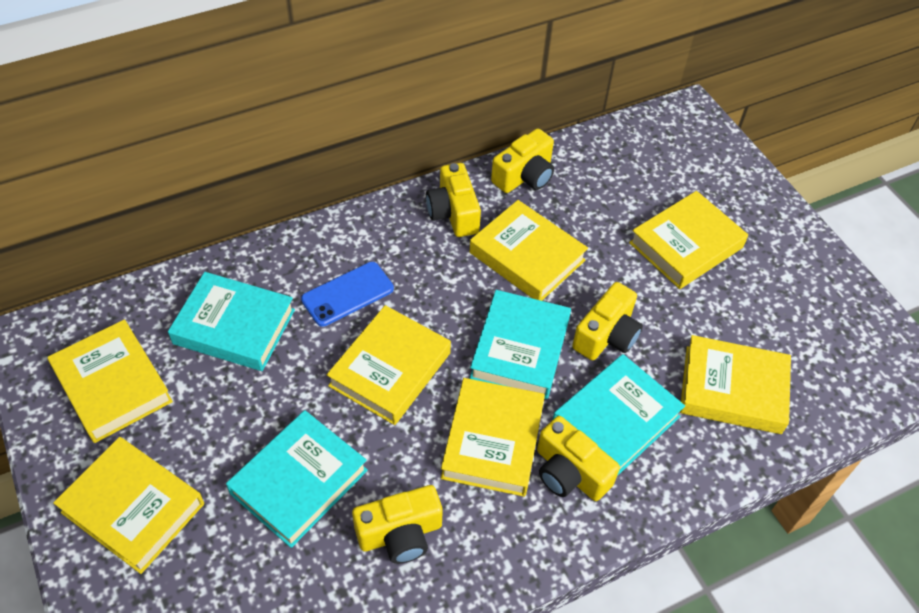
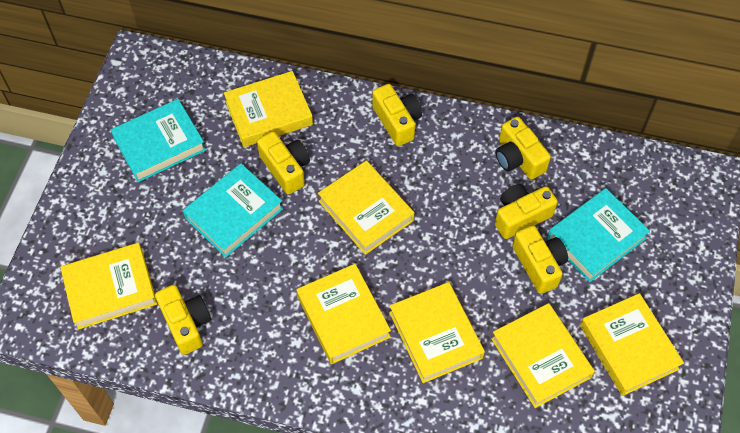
blue phone: 1 -> 0
turquoise book: 4 -> 3
yellow camera: 5 -> 6

